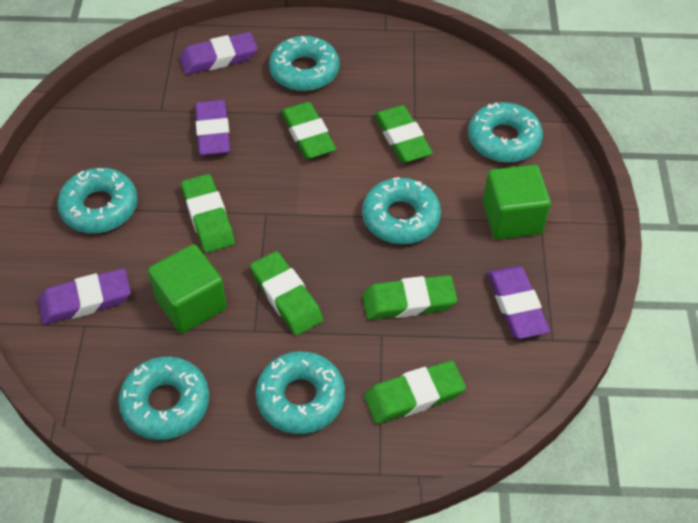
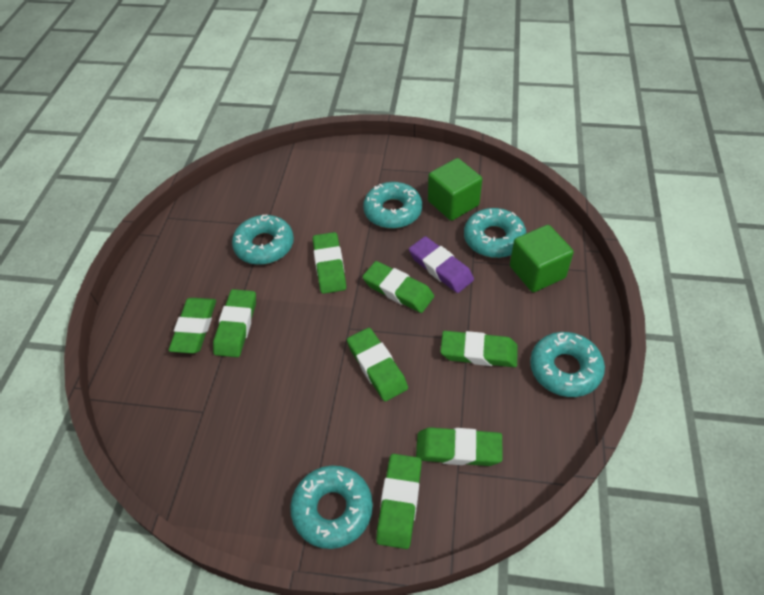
green eraser: 6 -> 8
purple eraser: 4 -> 1
turquoise donut: 6 -> 5

